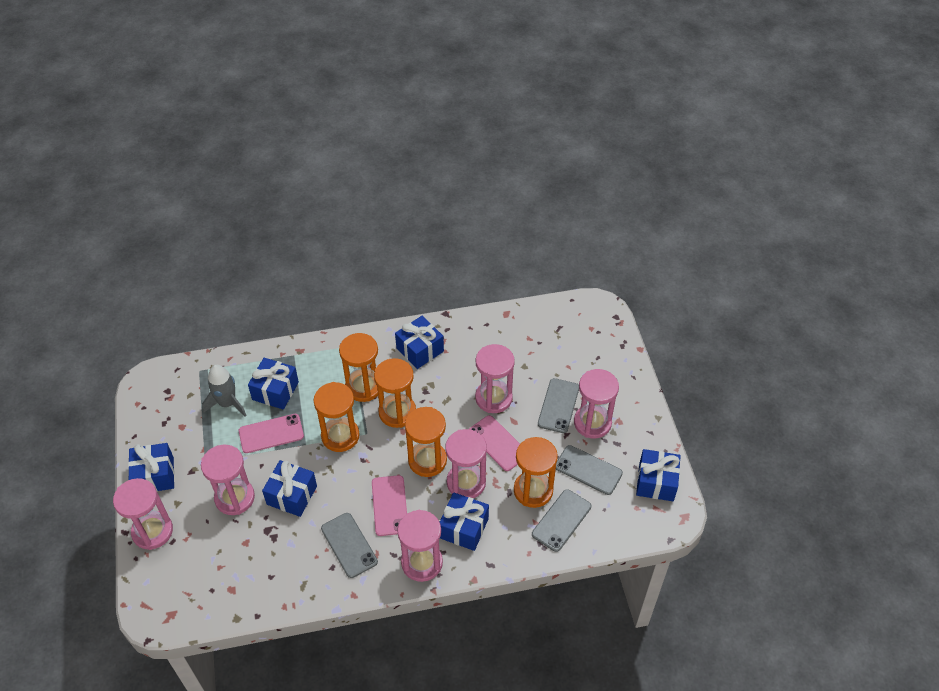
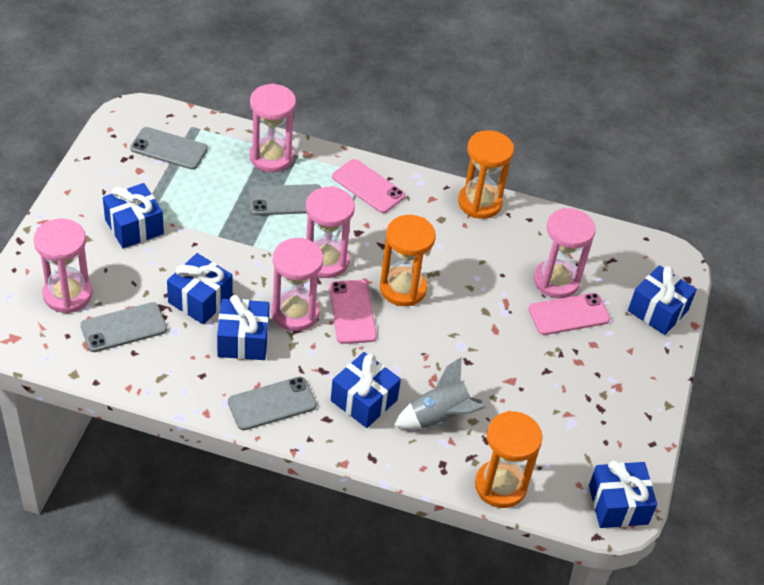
orange hourglass: 5 -> 3
pink hourglass: 6 -> 5

